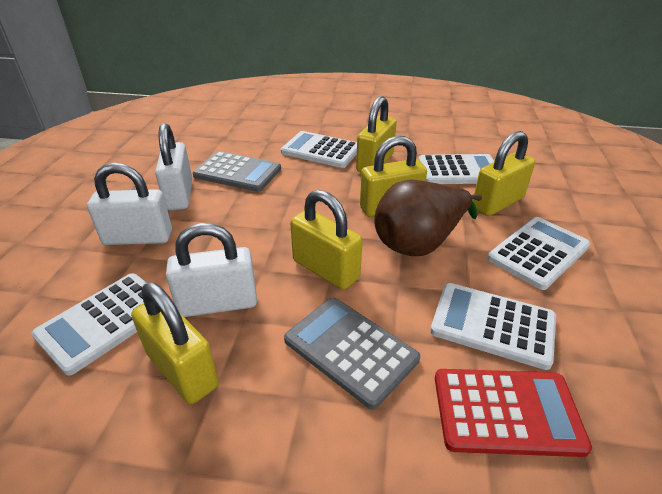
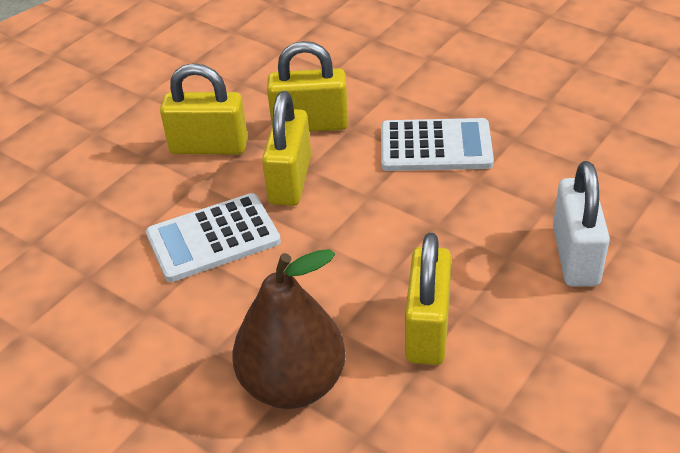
grey calculator: 2 -> 0
red calculator: 1 -> 0
white calculator: 5 -> 2
white padlock: 3 -> 1
yellow padlock: 5 -> 4

